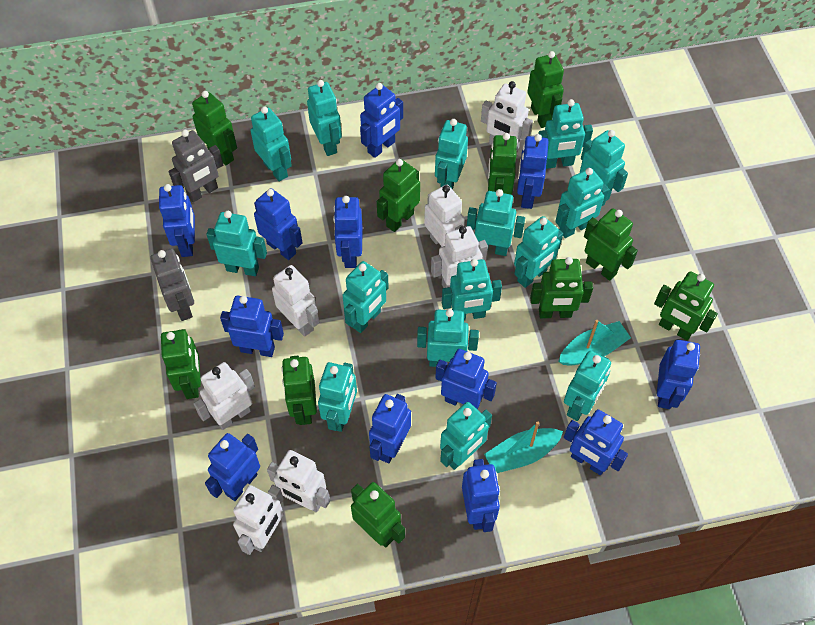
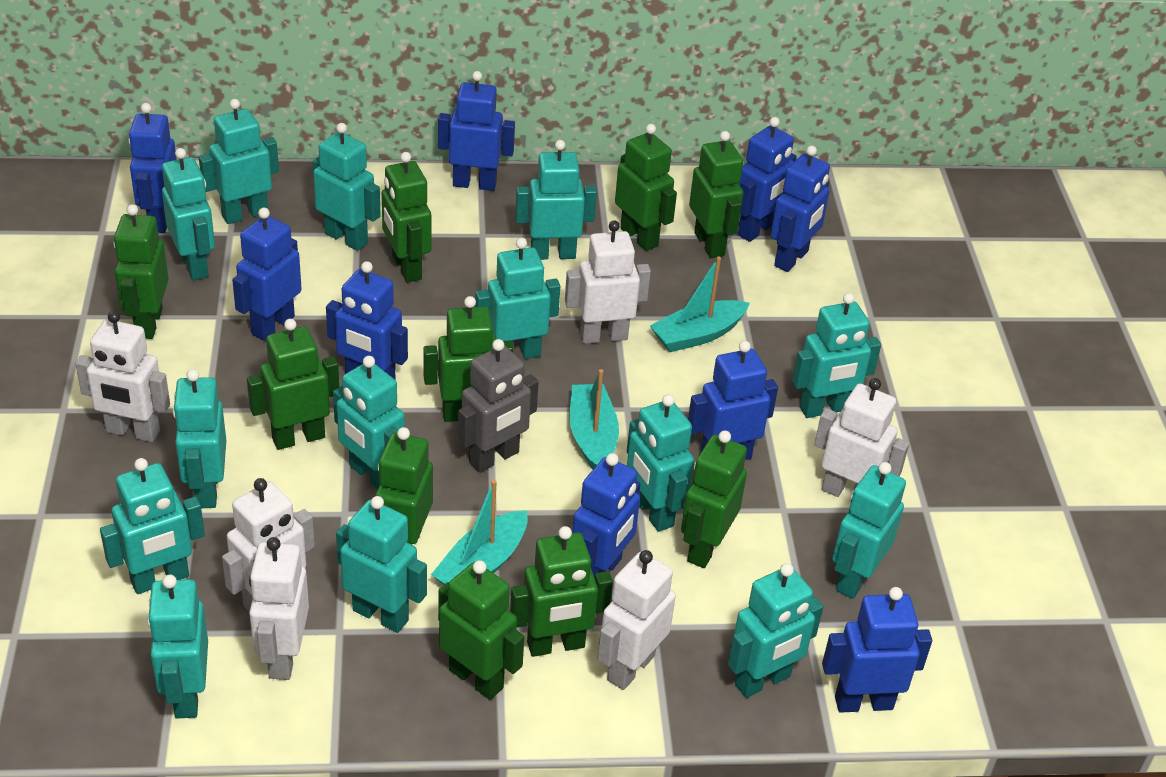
blue robot: 12 -> 9
grey robot: 2 -> 1
turquoise boat: 2 -> 3
turquoise robot: 15 -> 14
white robot: 7 -> 6

